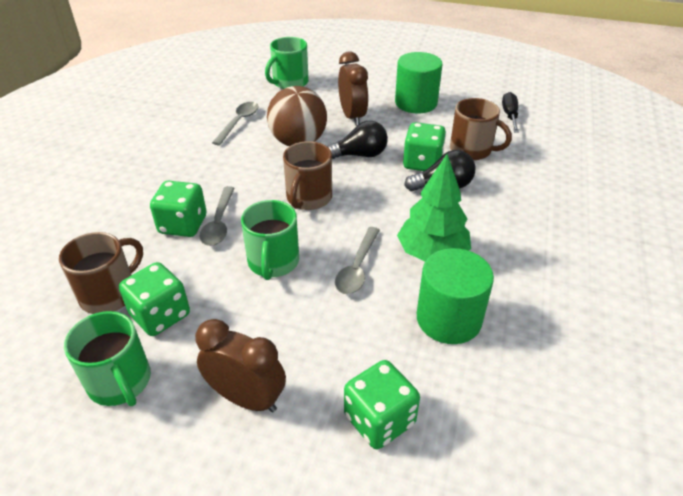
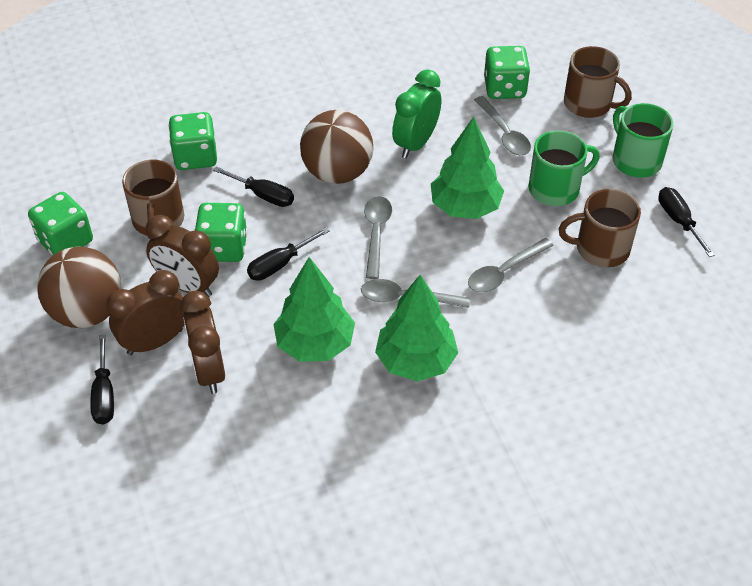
black light bulb: 2 -> 0
black screwdriver: 1 -> 4
brown ball: 1 -> 2
brown clock: 2 -> 3
green clock: 0 -> 1
green cylinder: 2 -> 0
green mug: 3 -> 2
green tree: 1 -> 3
grey spoon: 3 -> 4

